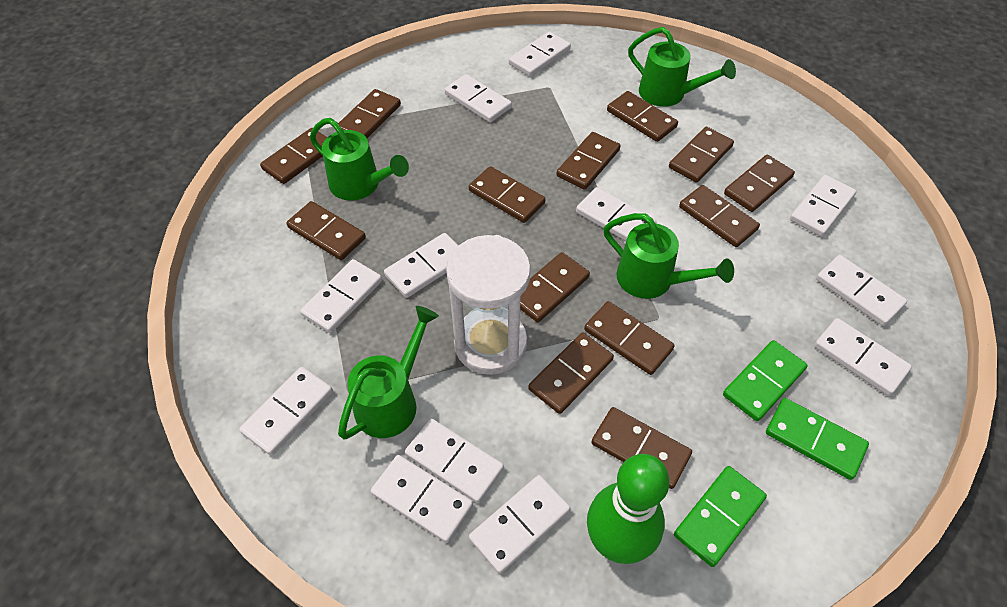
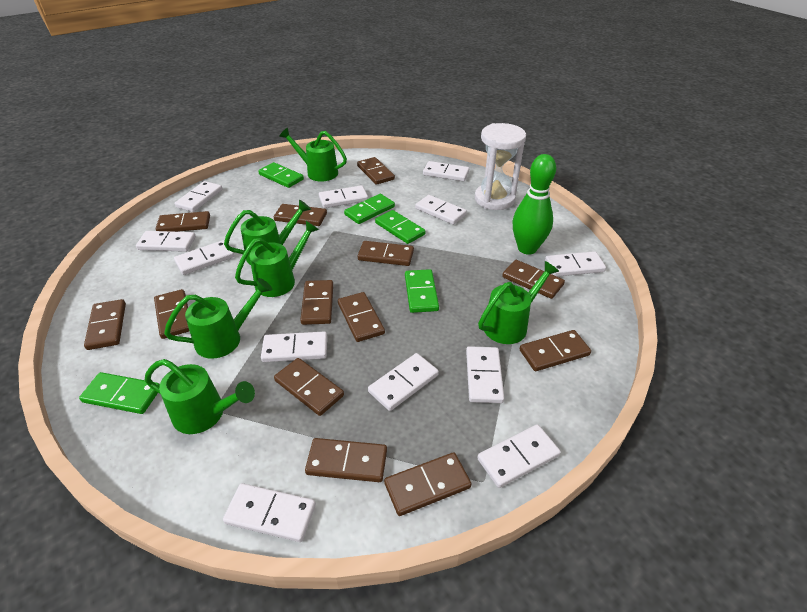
green domino: 3 -> 5
green watering can: 4 -> 6

